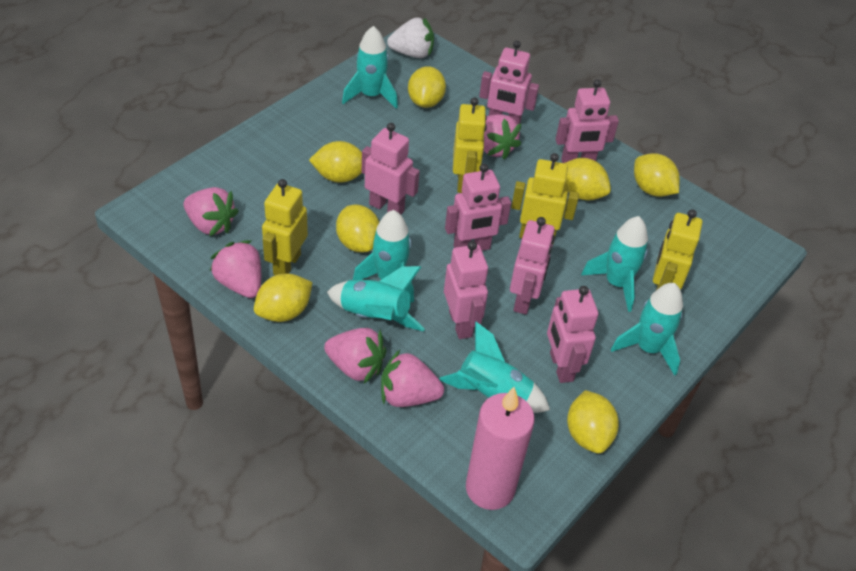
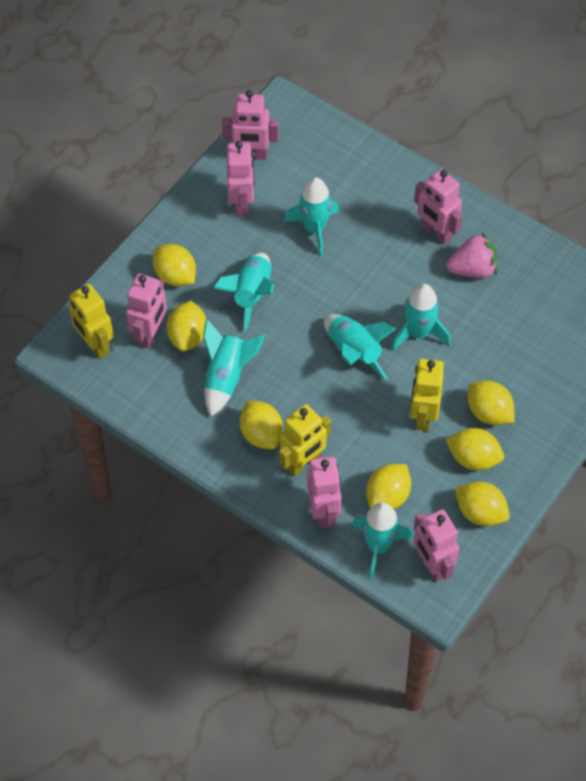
pink candle: 1 -> 0
pink robot: 7 -> 6
pink strawberry: 5 -> 1
white strawberry: 1 -> 0
yellow robot: 4 -> 3

